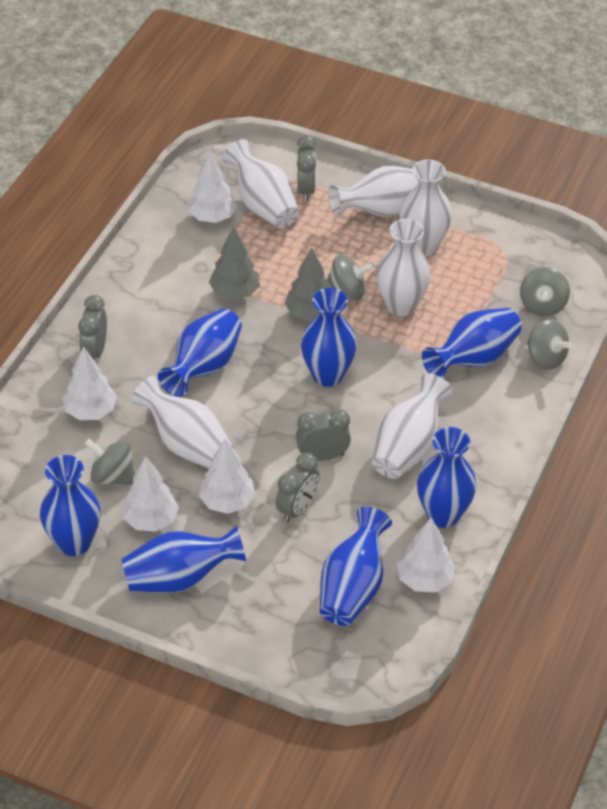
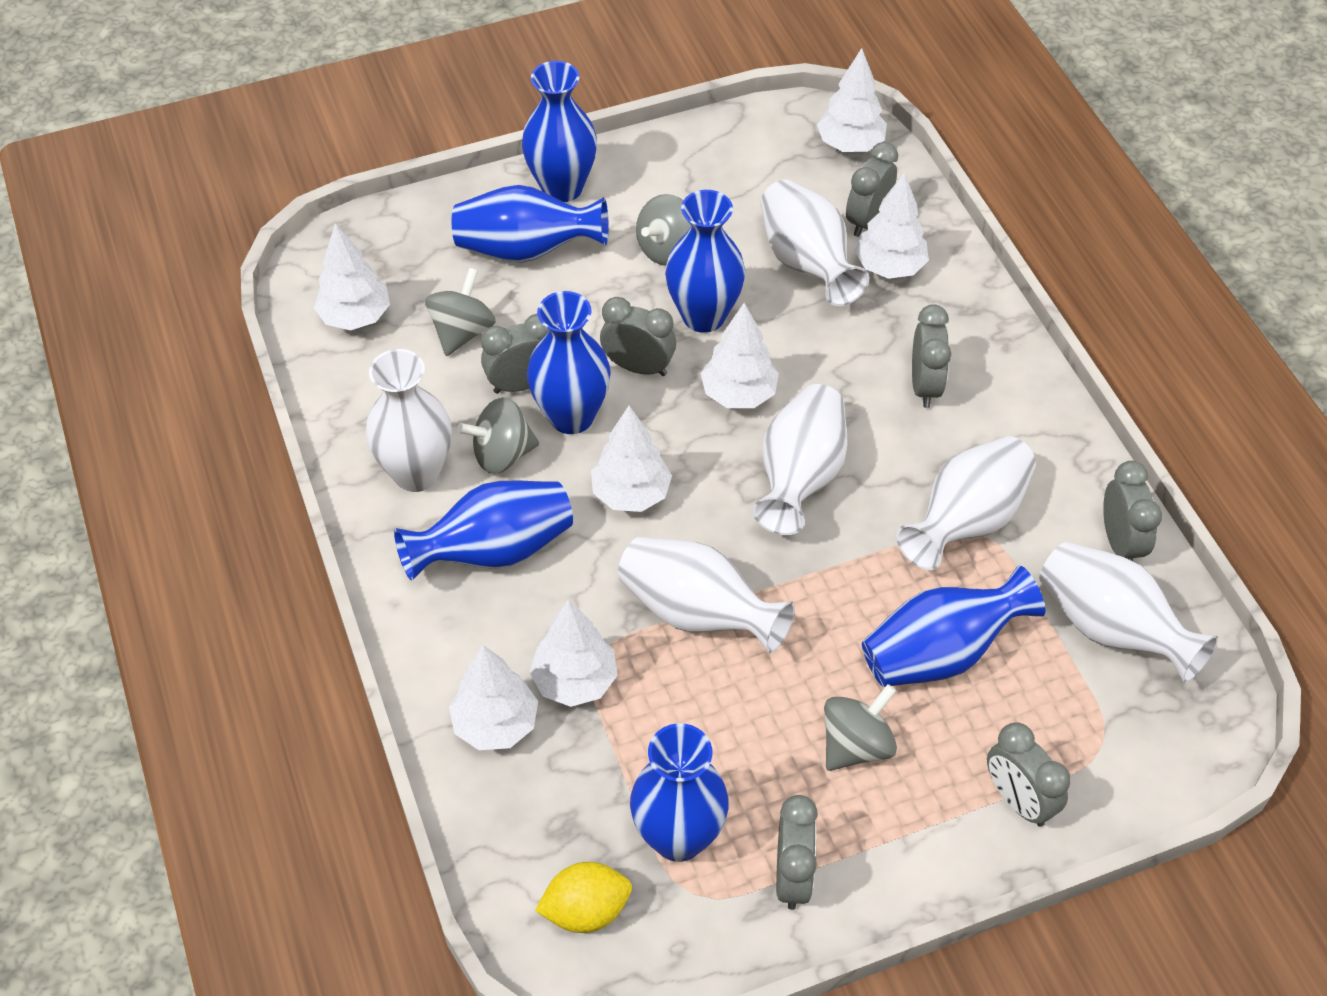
grey clock: 4 -> 7
grey tree: 2 -> 0
white tree: 5 -> 7
yellow lemon: 0 -> 1

